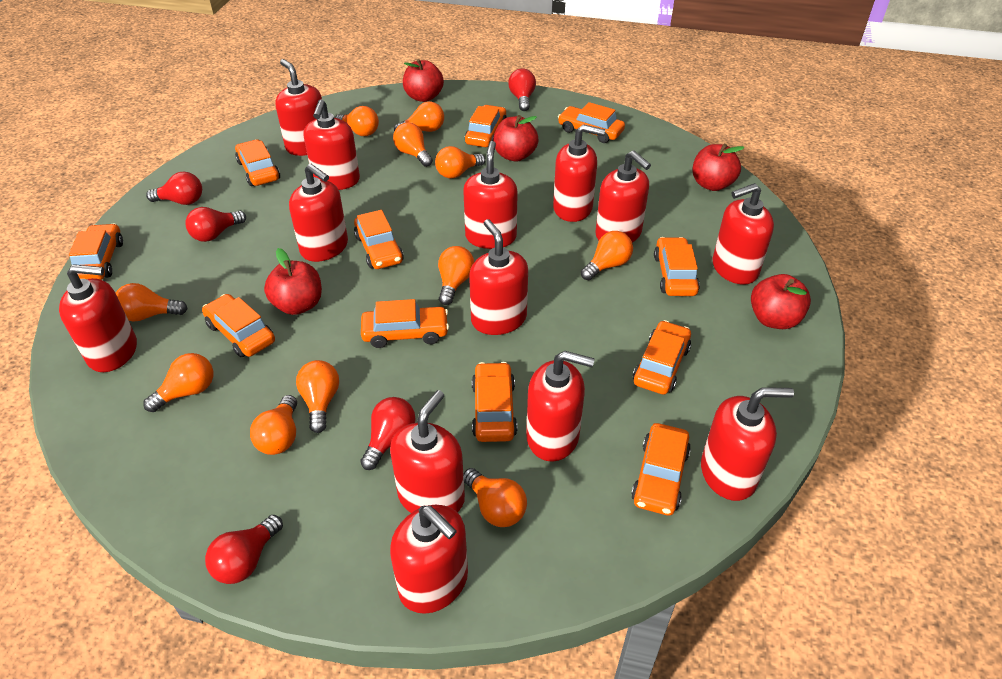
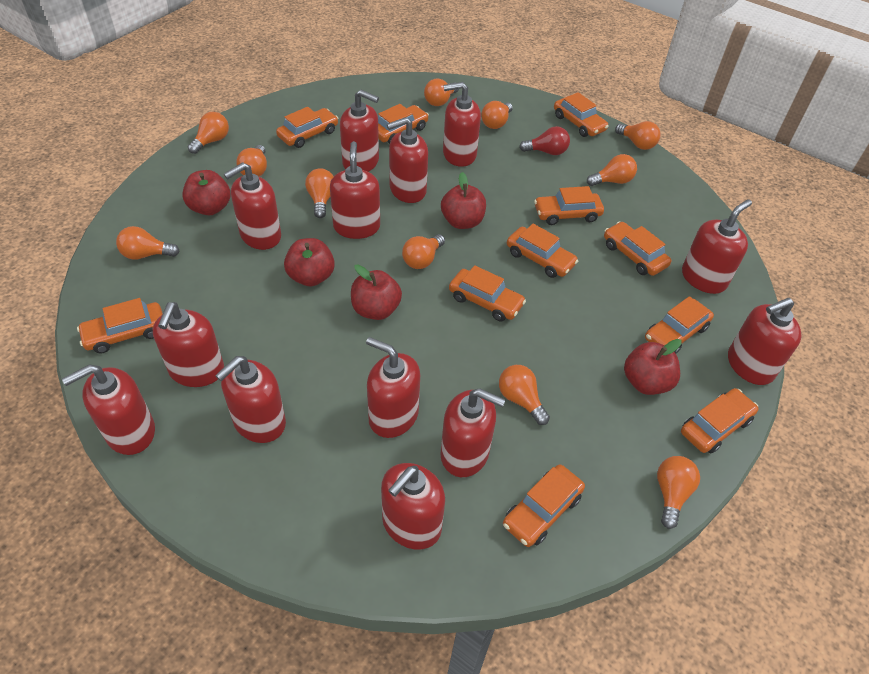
red light bulb: 5 -> 1

